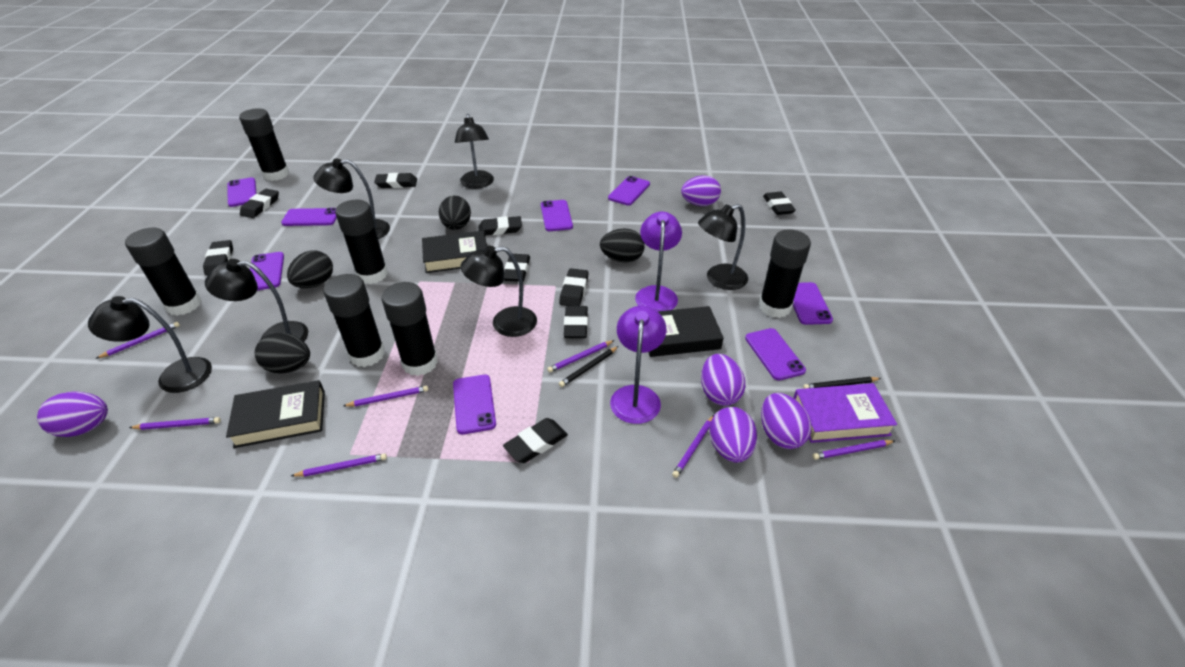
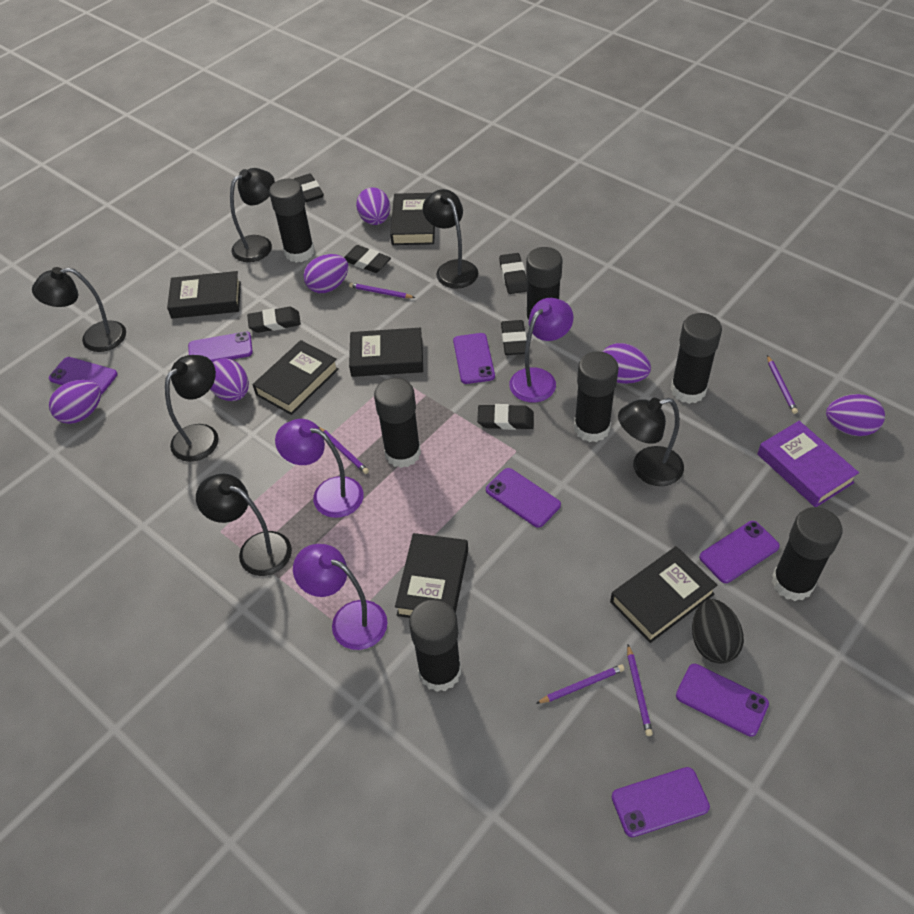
black book: 3 -> 6
black egg: 4 -> 1
black eraser: 9 -> 6
black glue stick: 6 -> 7
black pencil: 2 -> 0
purple egg: 5 -> 6
purple lamp: 2 -> 3
purple pencil: 7 -> 5
purple phone: 8 -> 7

